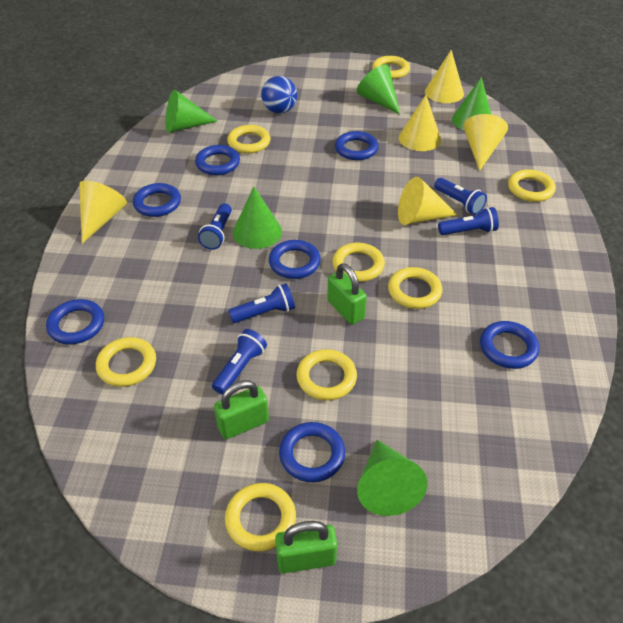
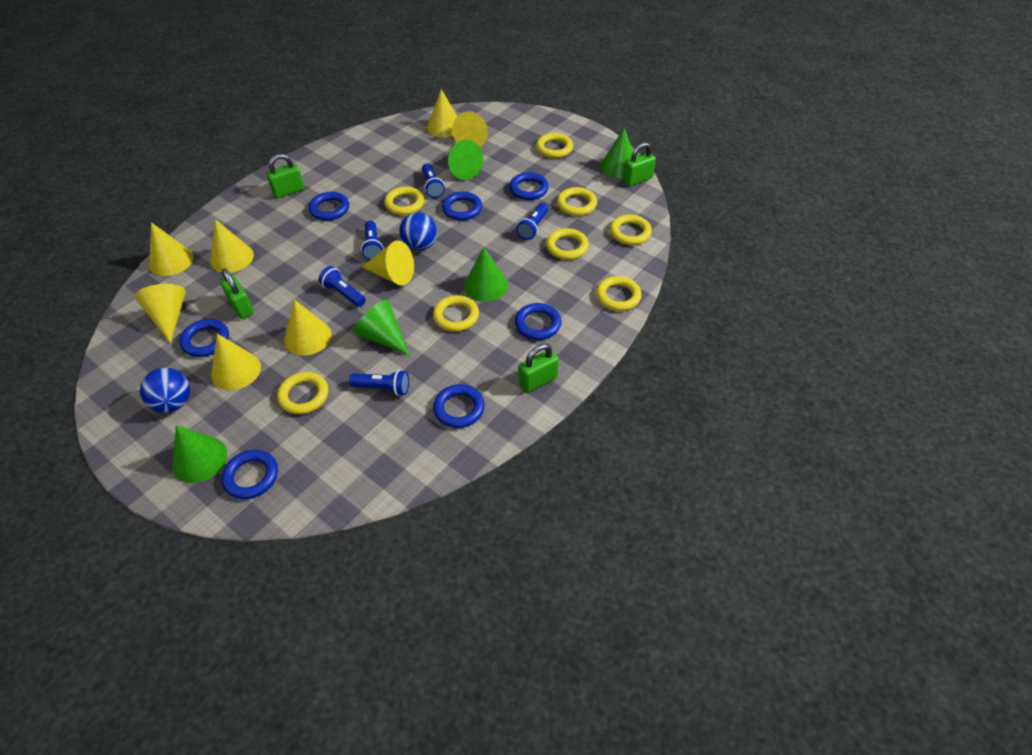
blue ball: 1 -> 2
green padlock: 3 -> 4
yellow cone: 5 -> 8

